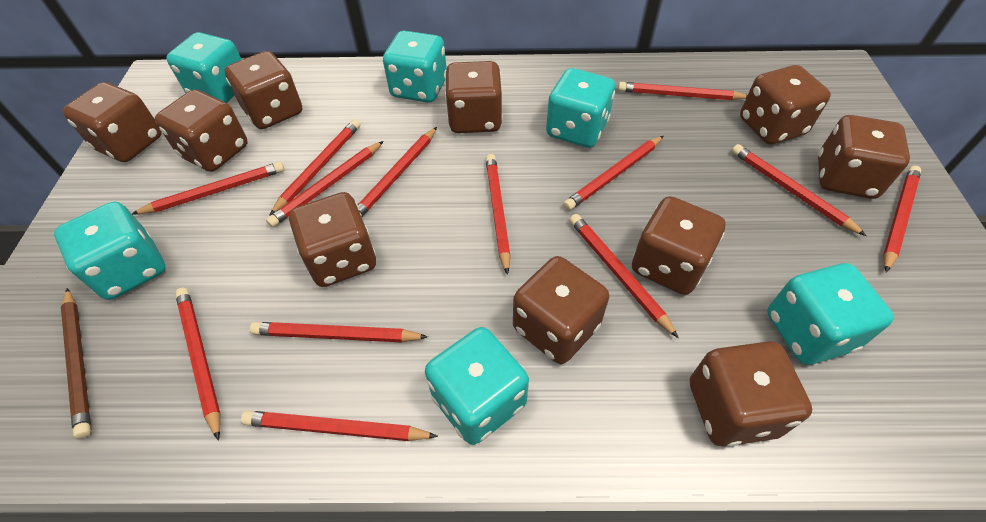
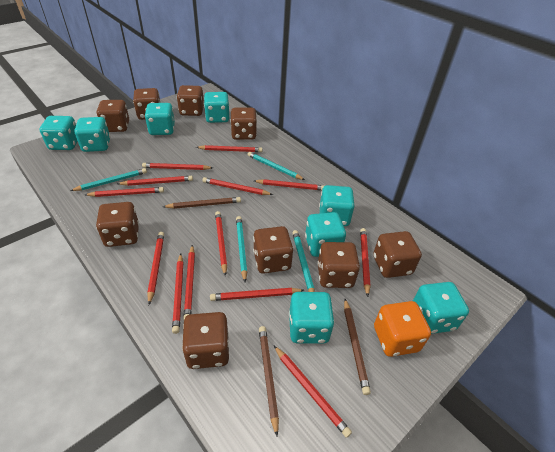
brown dice: 10 -> 9
brown pencil: 1 -> 3
orange dice: 0 -> 1
turquoise dice: 6 -> 8
turquoise pencil: 0 -> 4

